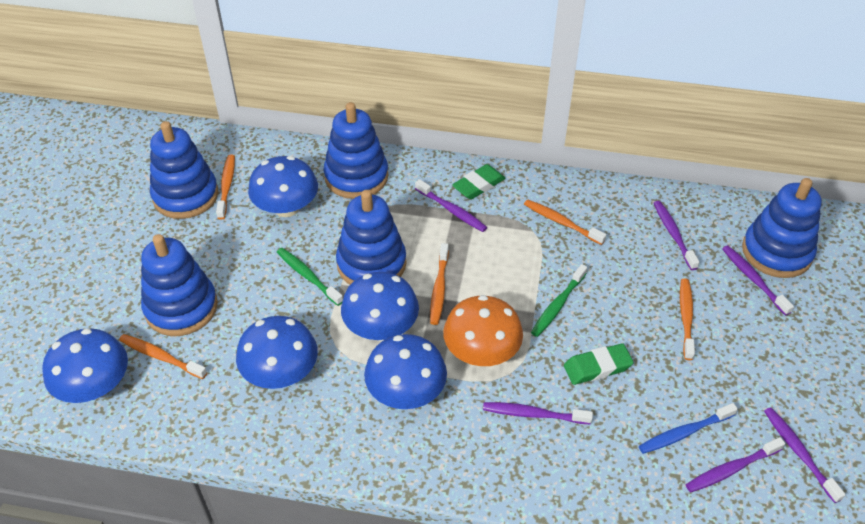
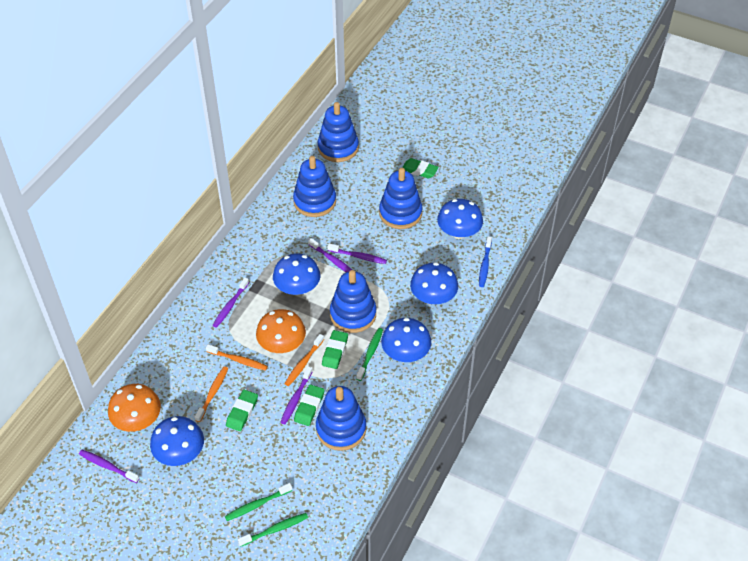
green eraser: 2 -> 4
green toothbrush: 2 -> 3
orange mushroom: 1 -> 2
orange toothbrush: 5 -> 3
purple toothbrush: 6 -> 5

